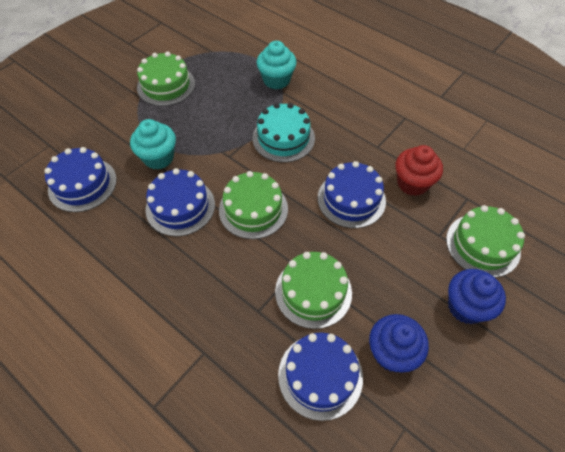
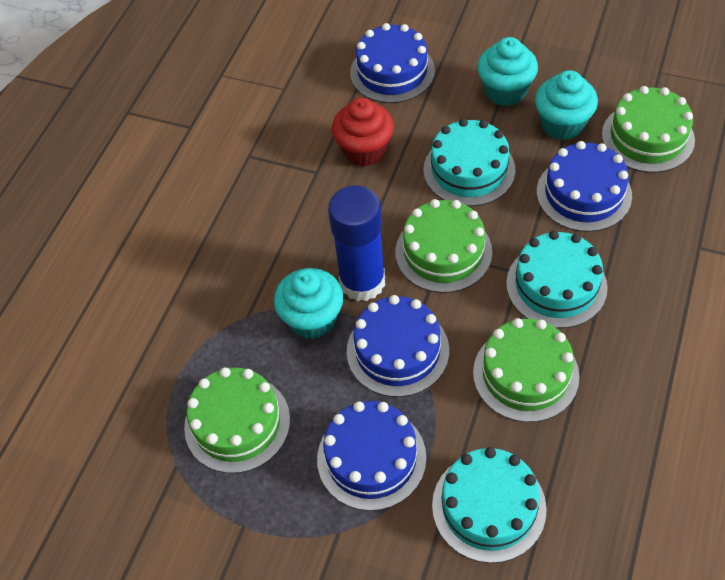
blue cupcake: 2 -> 0
blue glue stick: 0 -> 1
turquoise cake: 1 -> 3
turquoise cupcake: 2 -> 3

